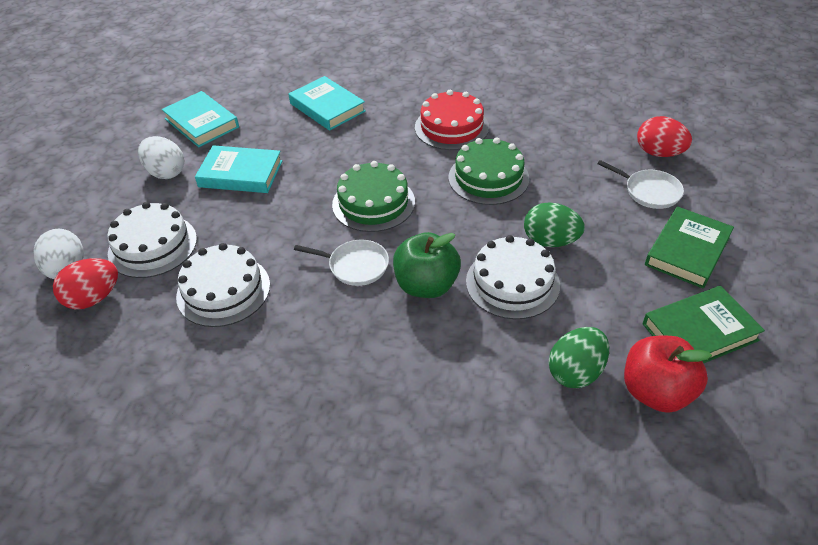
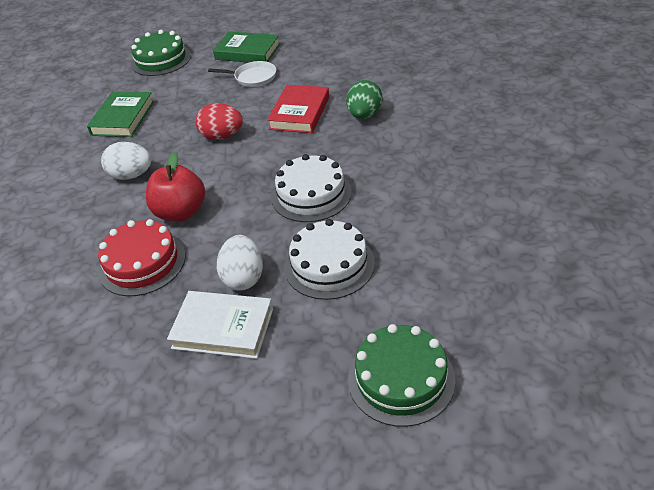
green apple: 1 -> 0
green egg: 2 -> 1
red book: 0 -> 1
red egg: 2 -> 1
turquoise book: 3 -> 0
white book: 0 -> 1
white cake: 3 -> 2
white pan: 2 -> 1

